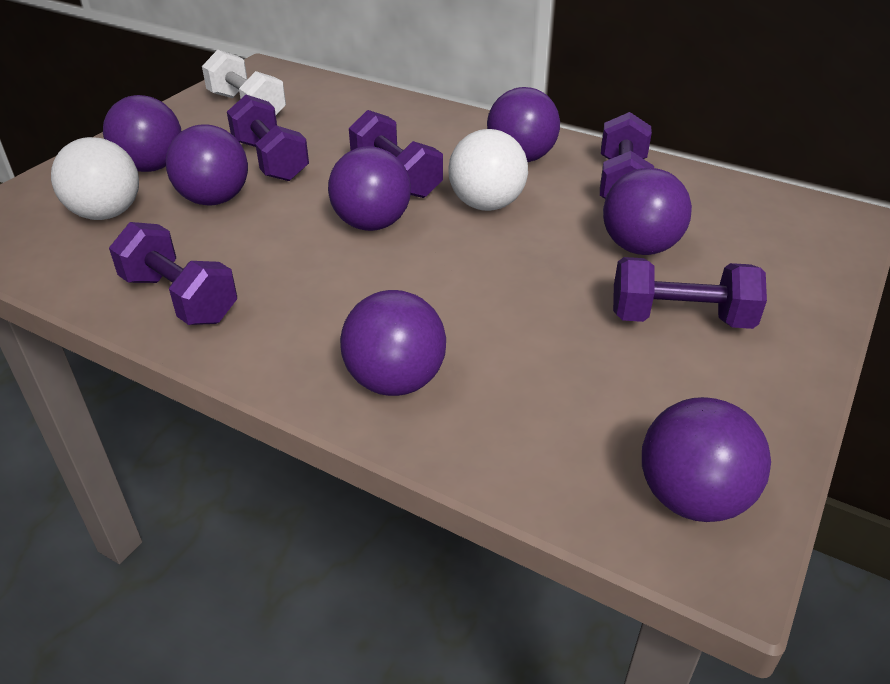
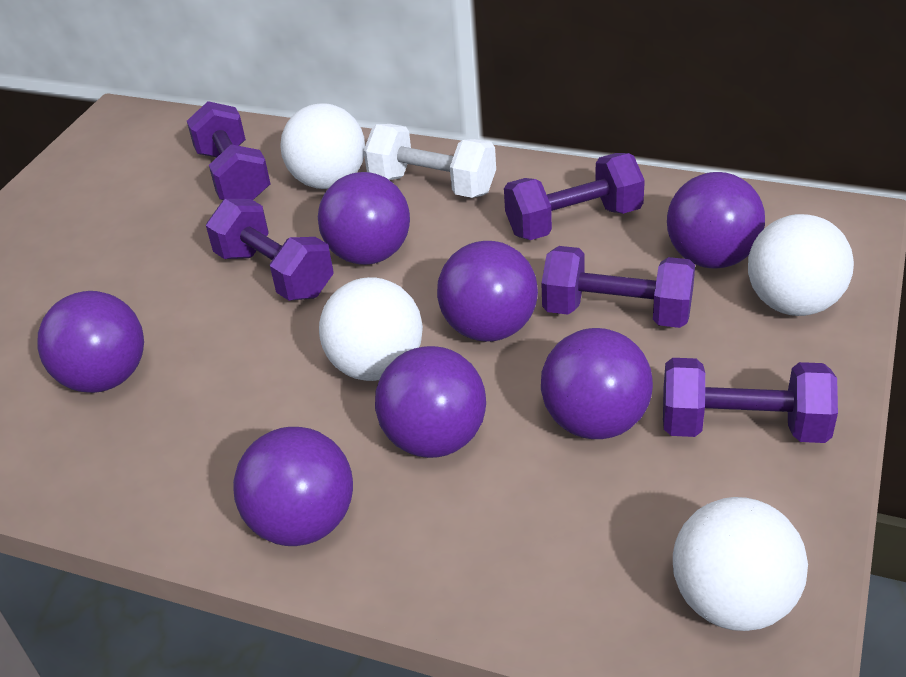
white ball: 2 -> 4

